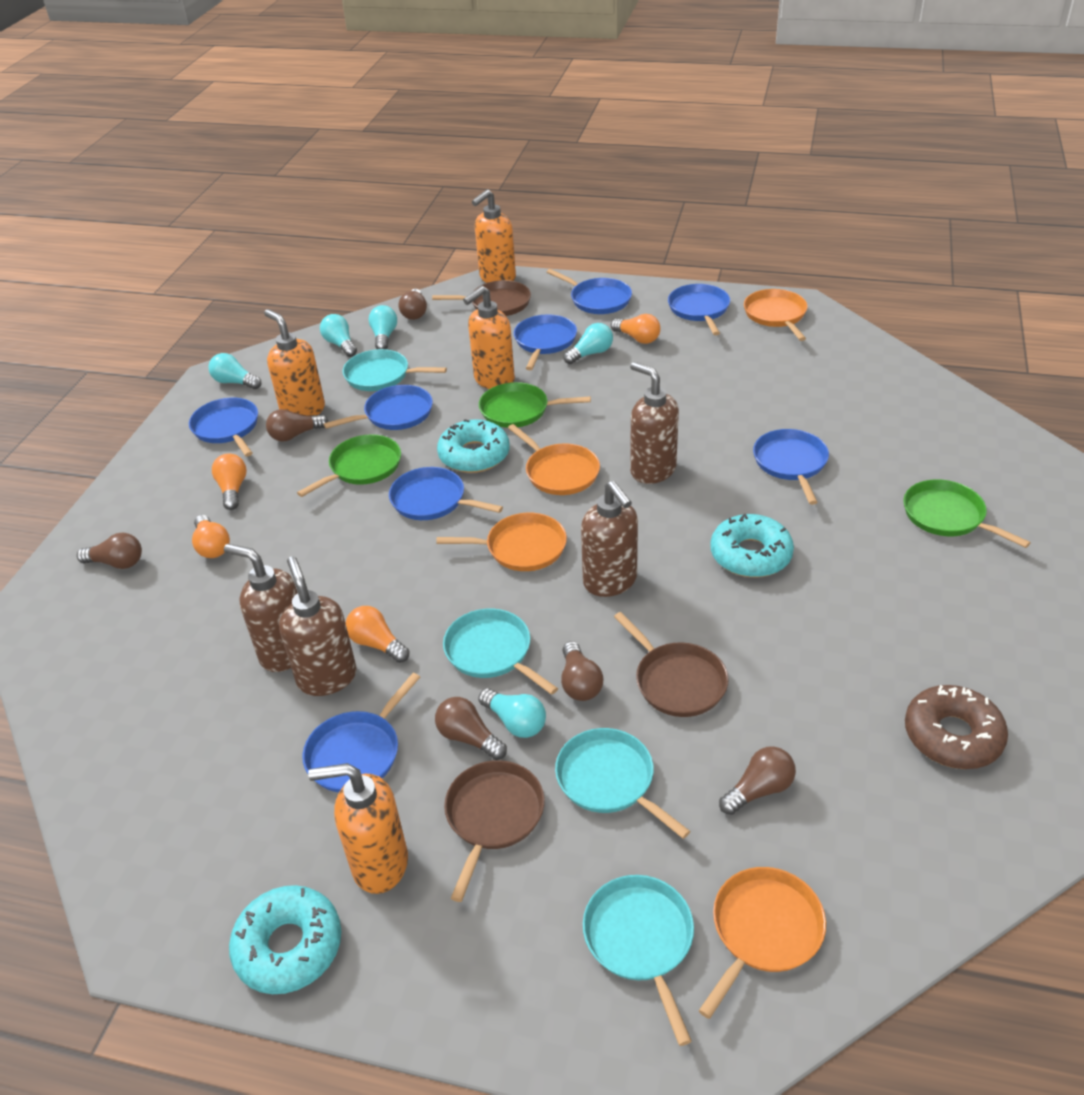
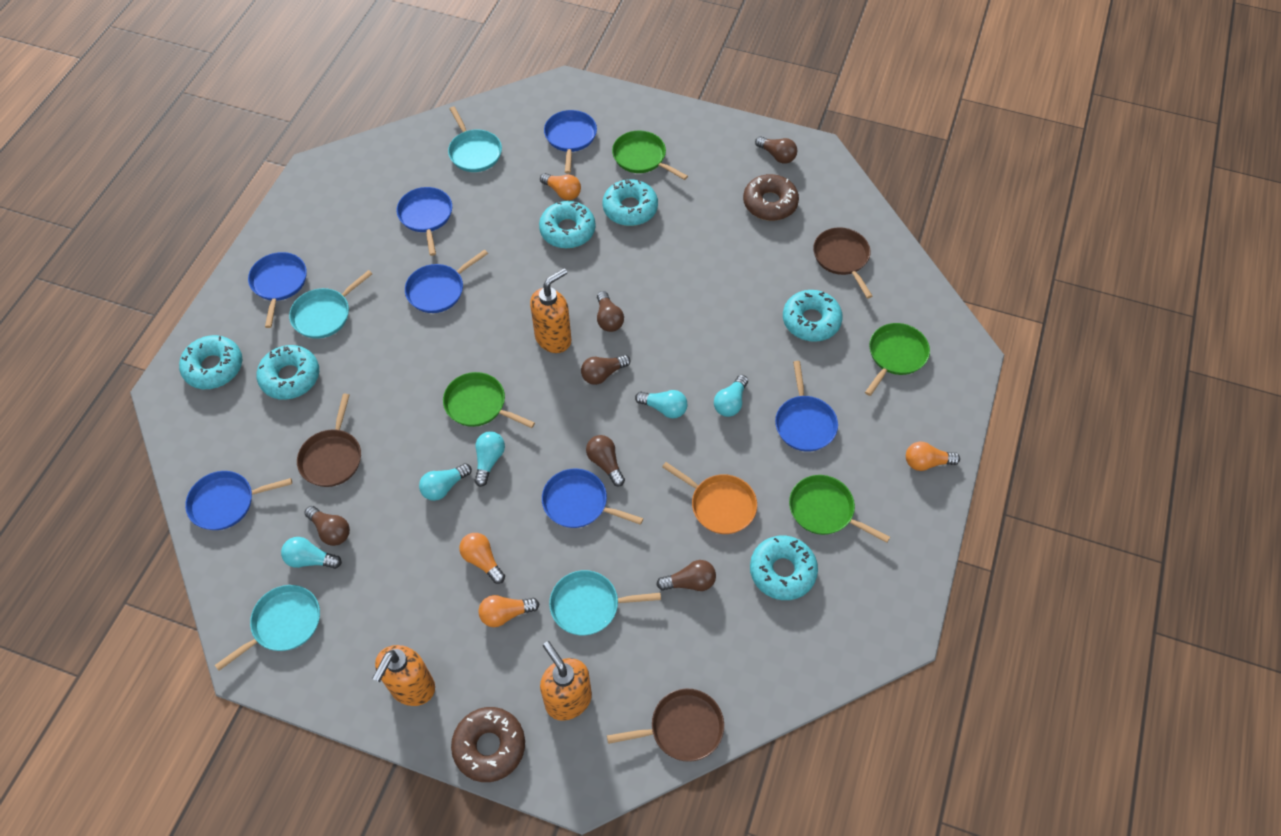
blue pan: 8 -> 7
brown donut: 1 -> 2
brown soap dispenser: 4 -> 0
green pan: 3 -> 4
orange pan: 4 -> 1
orange soap dispenser: 4 -> 3
turquoise donut: 3 -> 6

